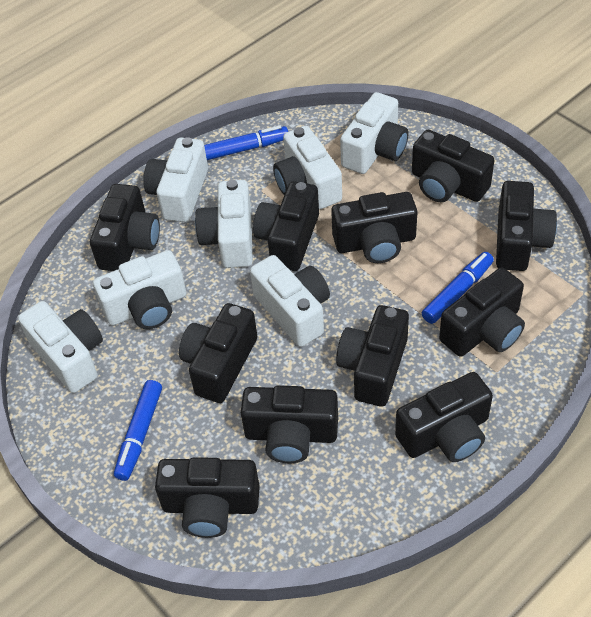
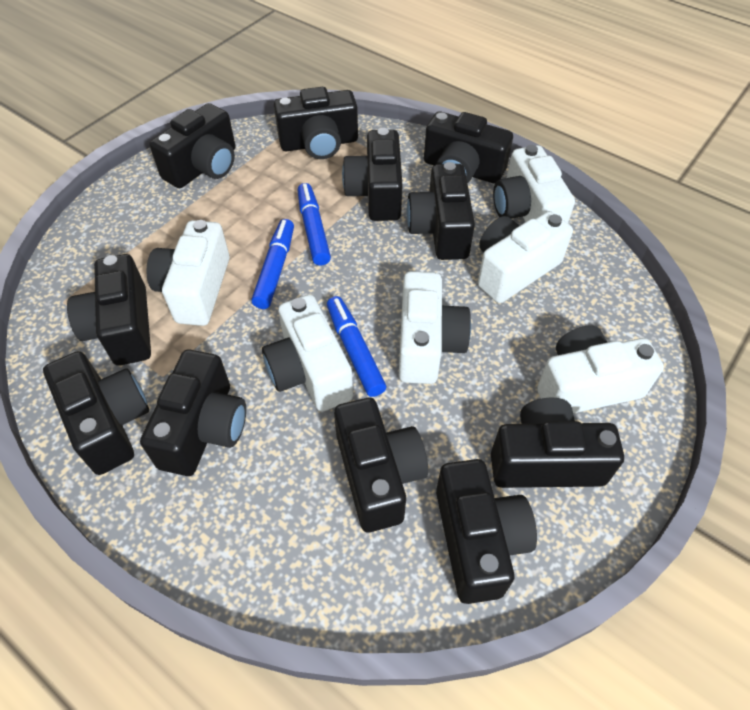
white camera: 7 -> 6

